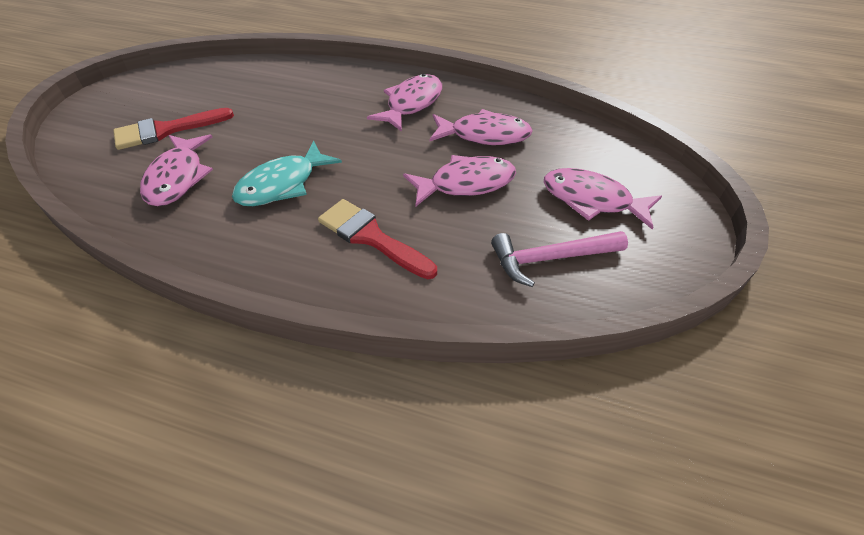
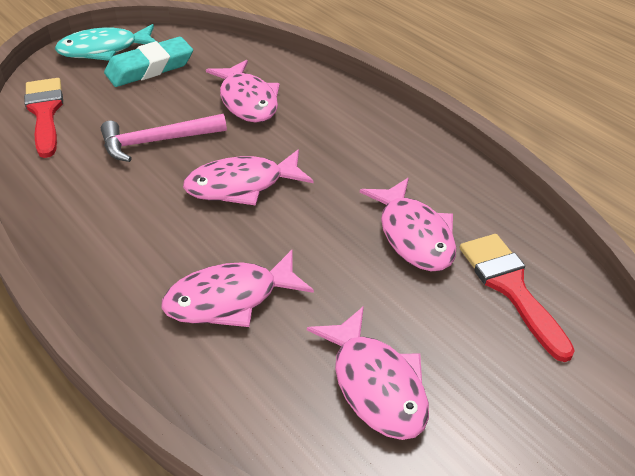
turquoise eraser: 0 -> 1

